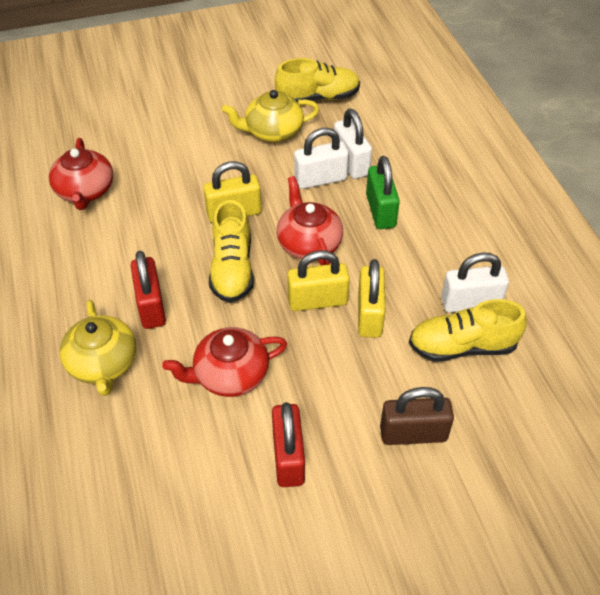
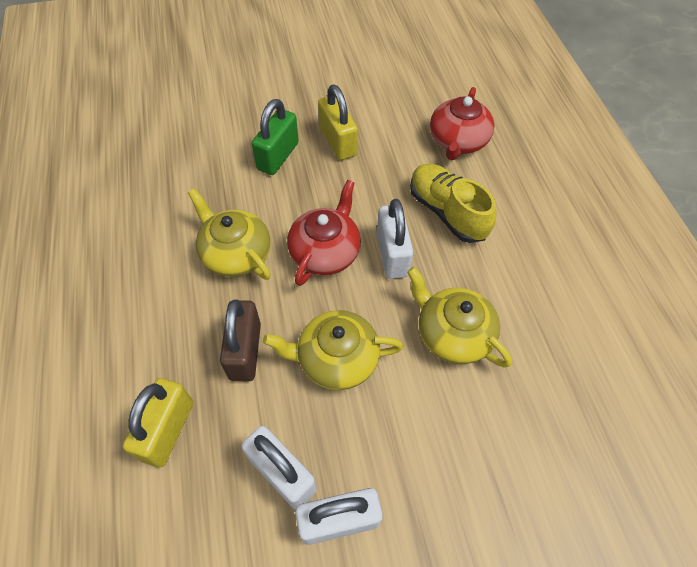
red padlock: 2 -> 0
red teapot: 3 -> 2
yellow padlock: 3 -> 2
yellow shoe: 3 -> 1
yellow teapot: 2 -> 3

